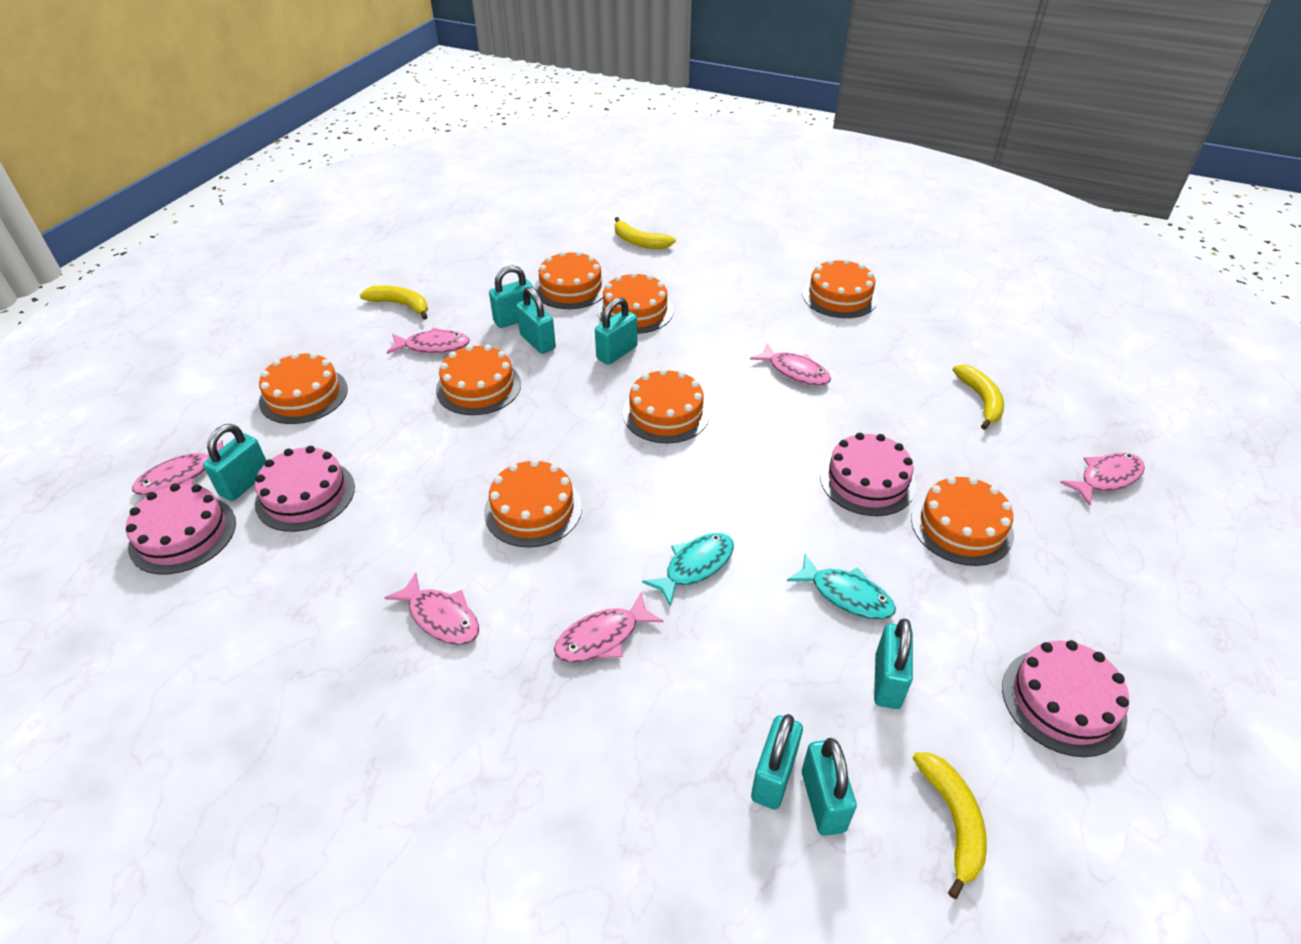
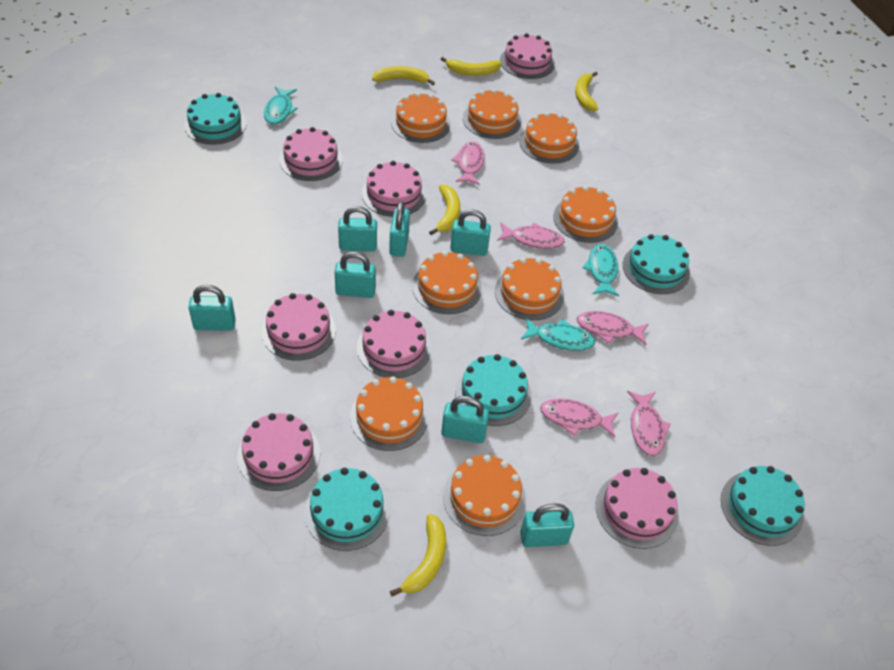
pink cake: 4 -> 7
pink fish: 6 -> 5
turquoise cake: 0 -> 5
turquoise fish: 2 -> 3
yellow banana: 4 -> 5

